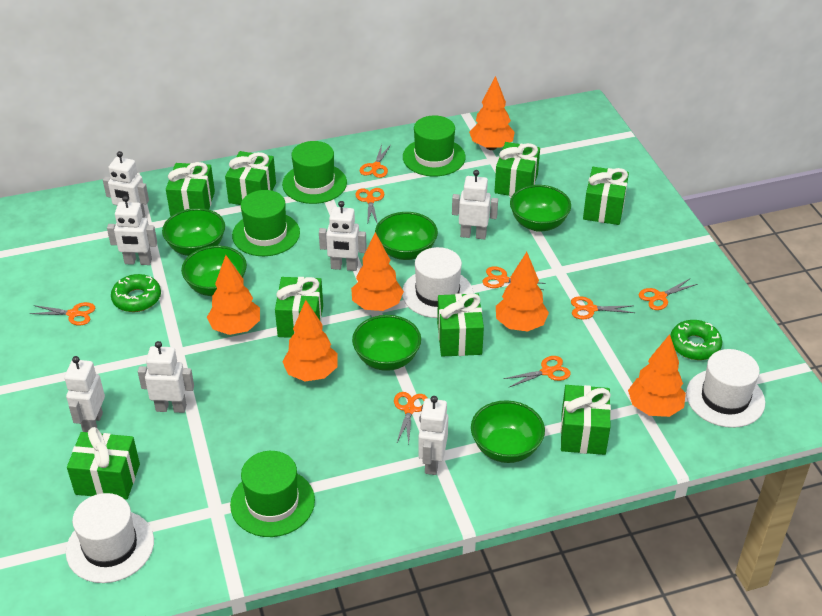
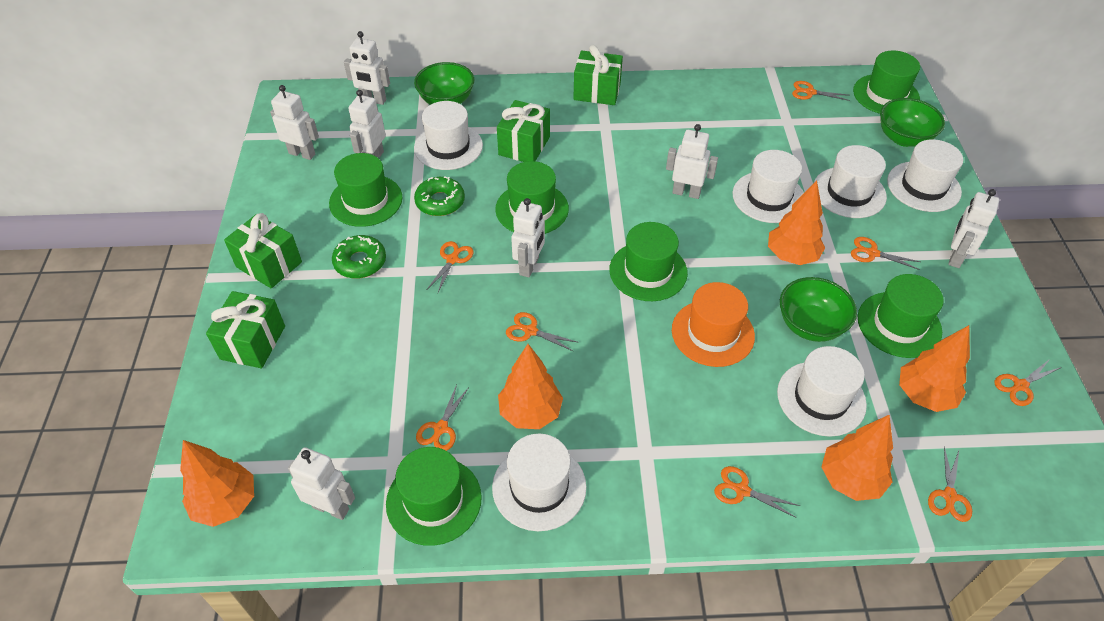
green bowl: 6 -> 3
green gift: 8 -> 4
green hat: 4 -> 6
orange hat: 0 -> 1
orange tree: 6 -> 5
white hat: 3 -> 6

